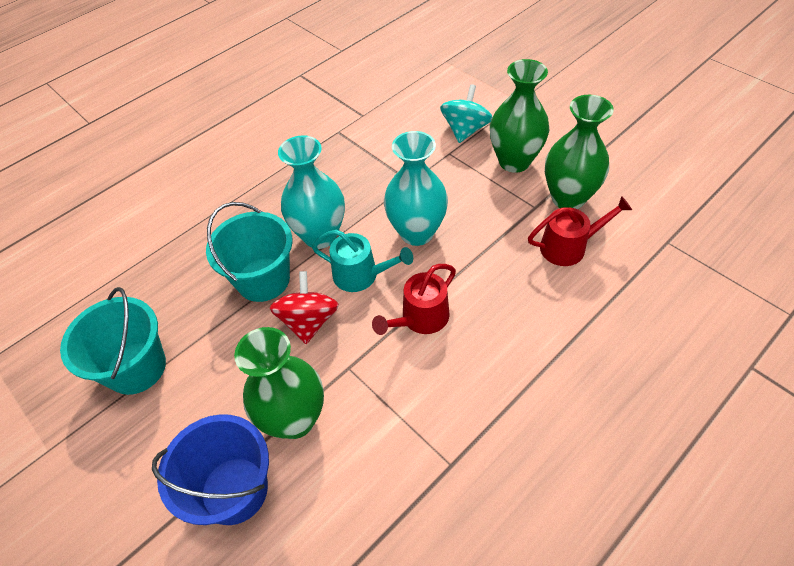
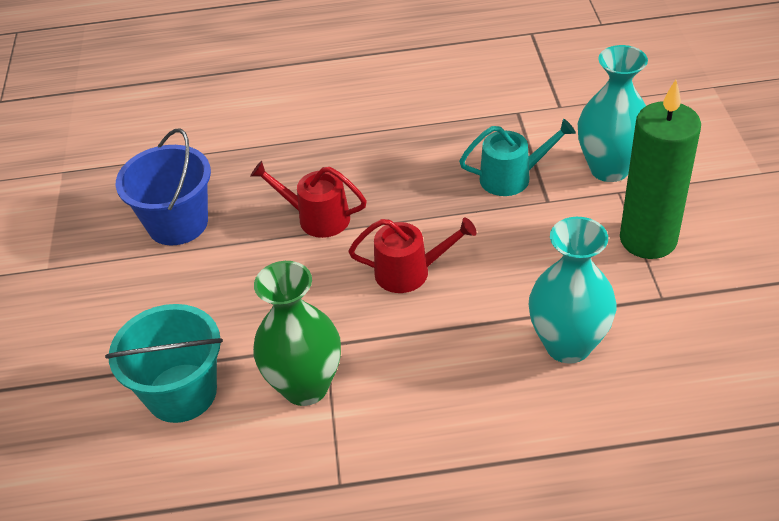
green candle: 0 -> 1
green vase: 3 -> 1
red spinning top: 1 -> 0
turquoise bucket: 2 -> 1
turquoise spinning top: 1 -> 0

